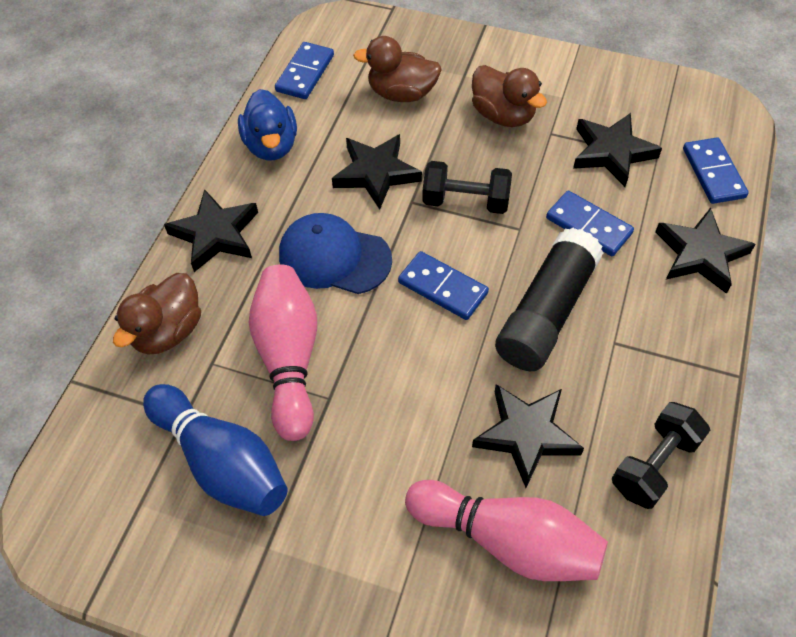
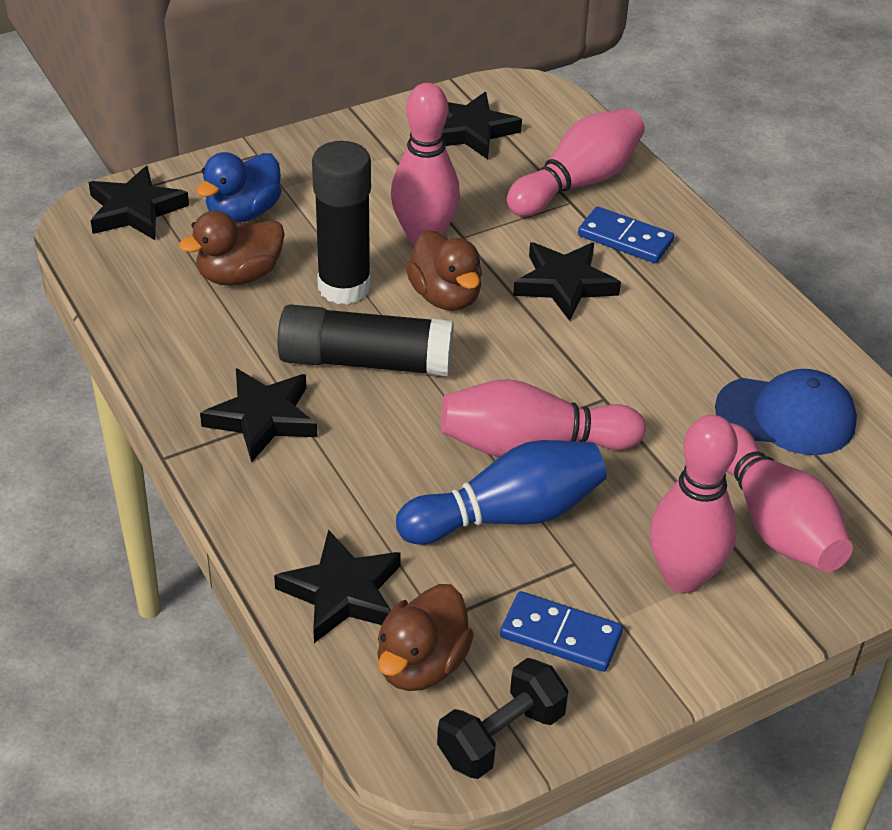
black dumbbell: 2 -> 1
black glue stick: 1 -> 2
blue domino: 4 -> 2
pink bowling pin: 2 -> 5

